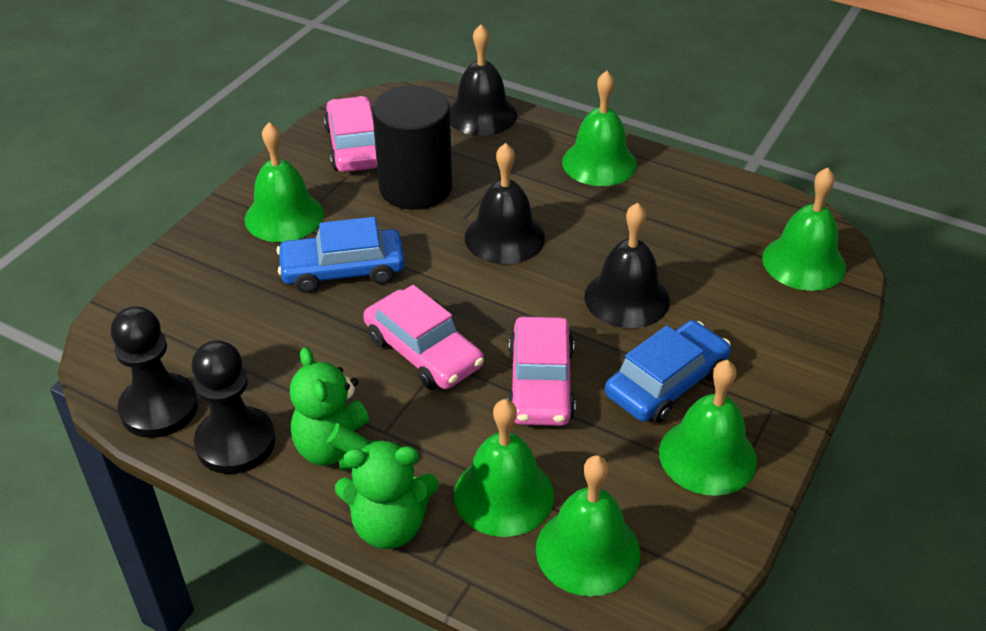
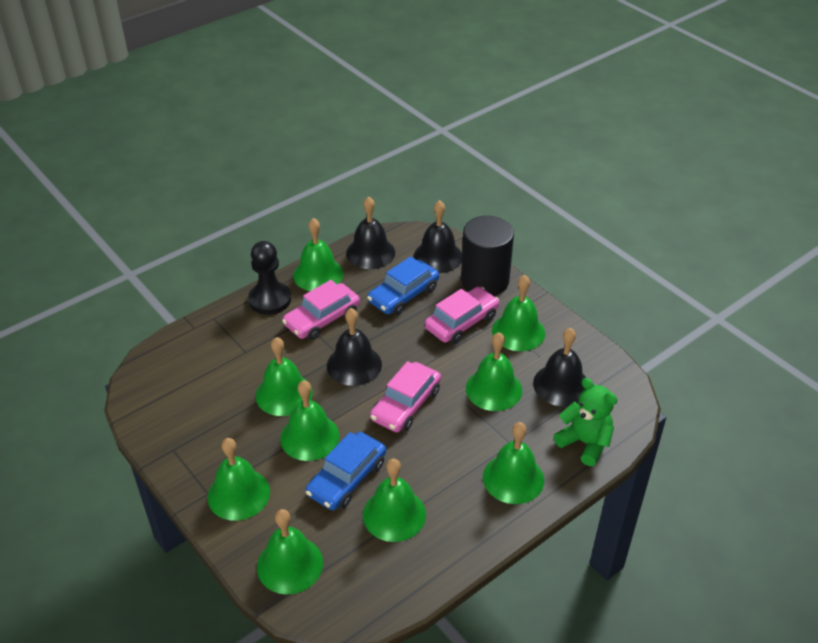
black bell: 3 -> 4
black pawn: 2 -> 1
green bell: 6 -> 9
green teddy bear: 2 -> 1

